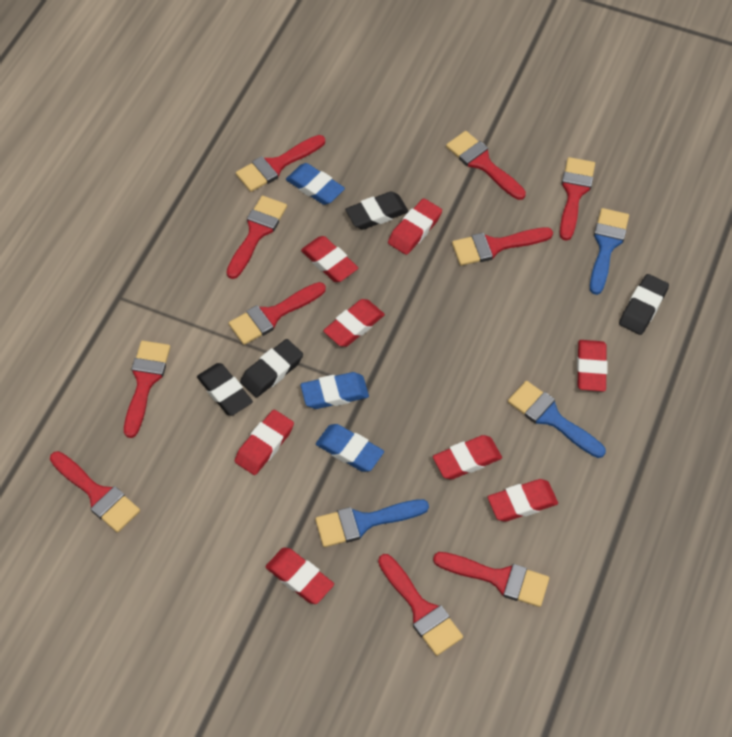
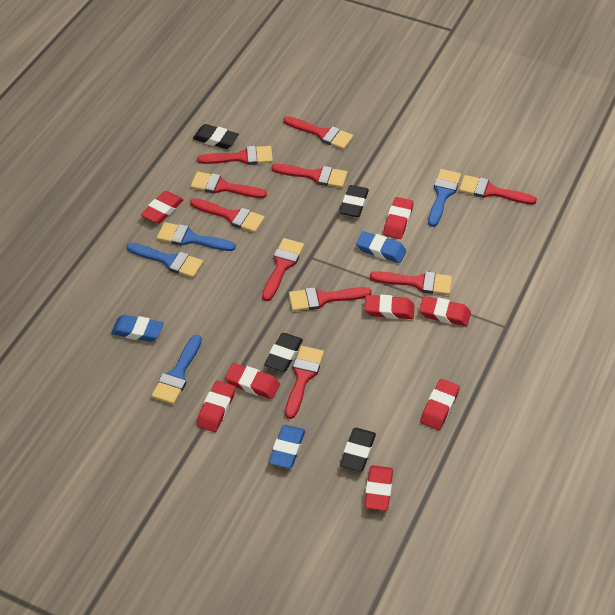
blue brush: 3 -> 4

